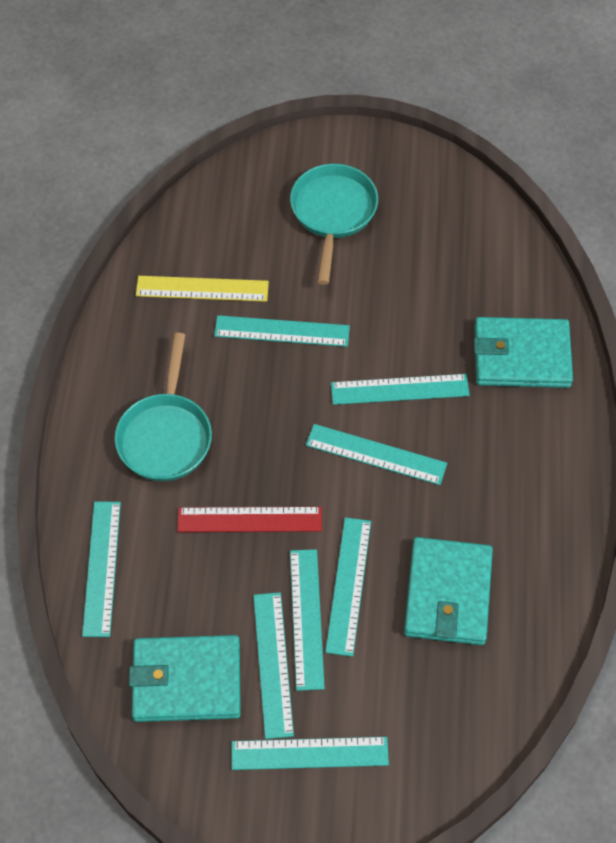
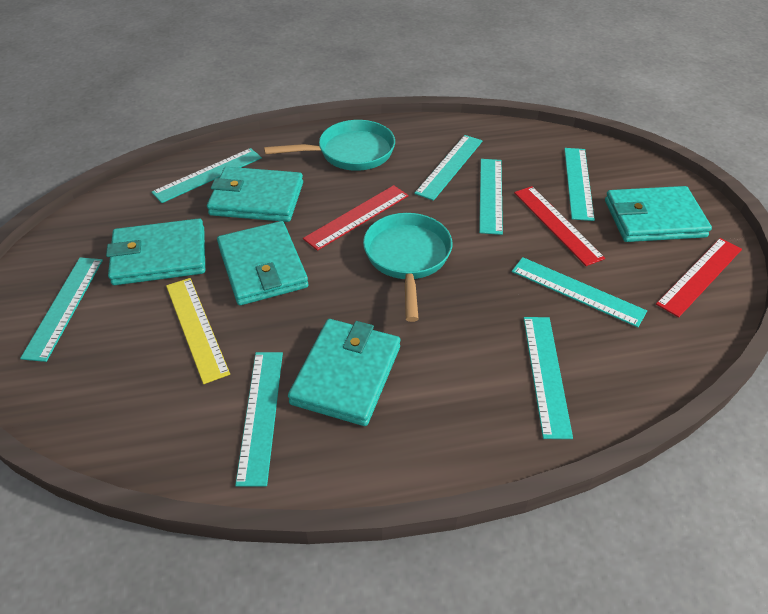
red ruler: 1 -> 3
turquoise wallet: 3 -> 5

